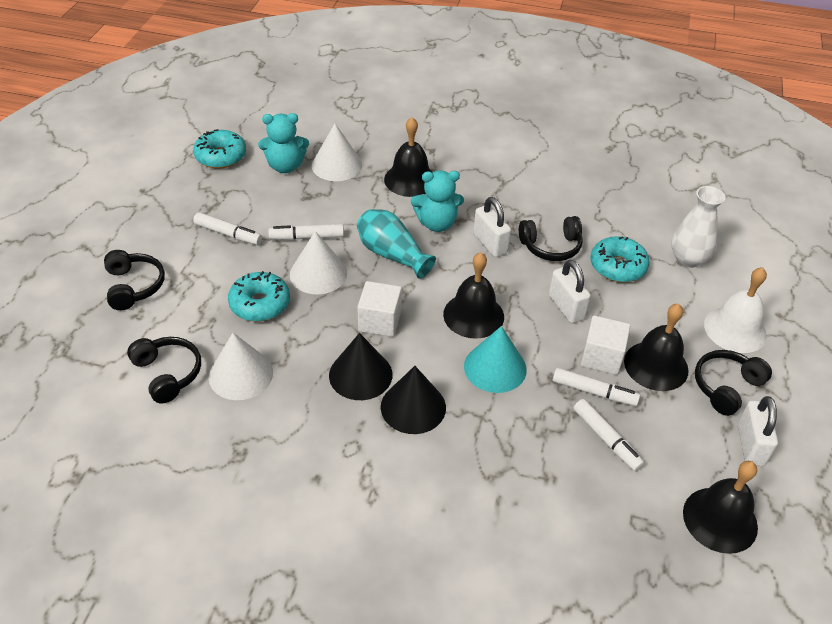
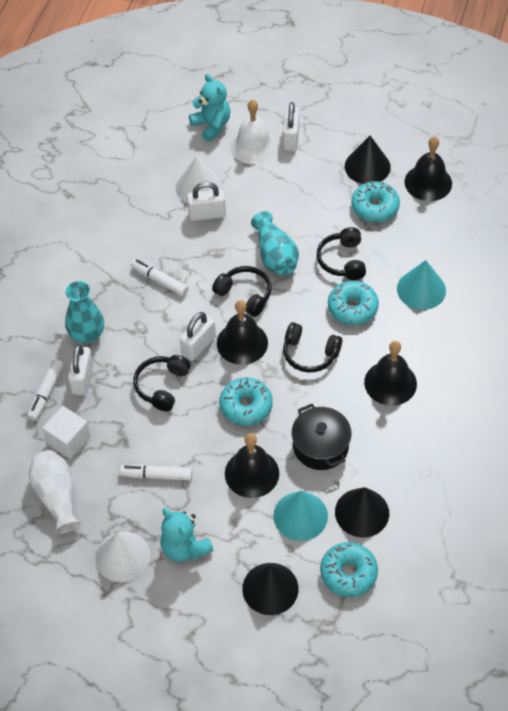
black cone: 2 -> 3
black pot: 0 -> 1
turquoise cone: 1 -> 2
turquoise donut: 3 -> 4
turquoise vase: 1 -> 2
white cone: 3 -> 2
white cube: 2 -> 1
white marker: 4 -> 3
white padlock: 3 -> 4

